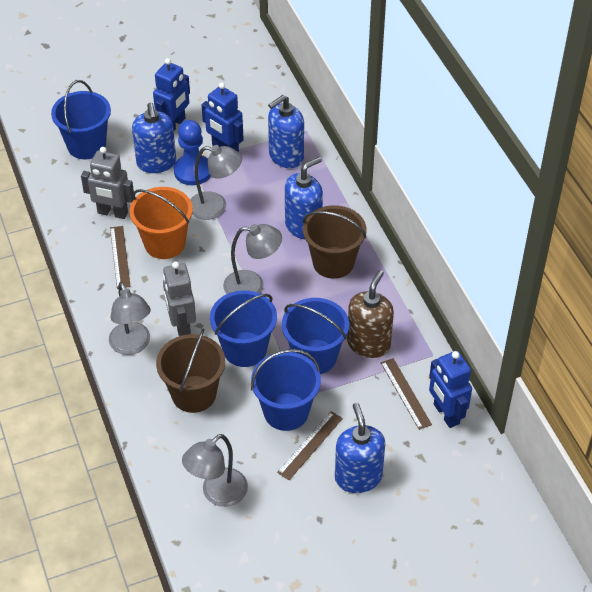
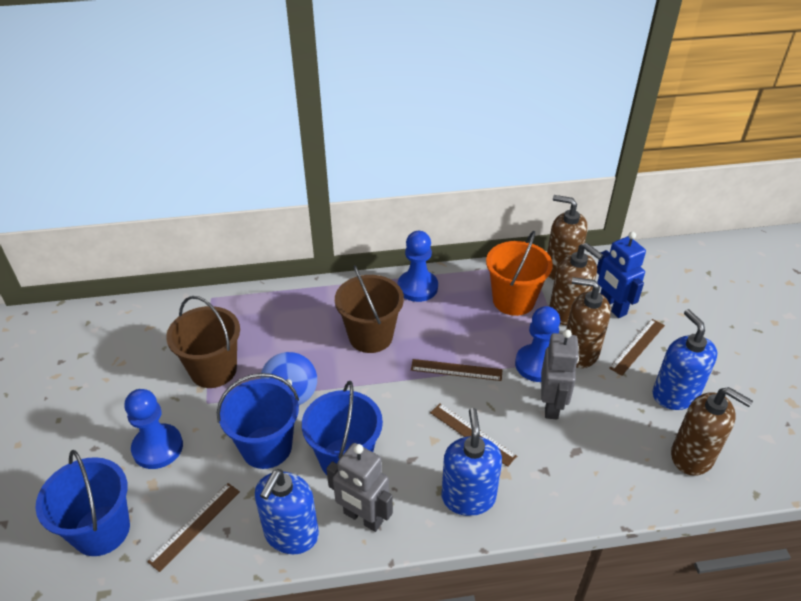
blue bucket: 4 -> 3
blue pawn: 1 -> 3
blue robot: 3 -> 1
blue soap dispenser: 4 -> 3
blue spinning top: 0 -> 1
brown ruler: 3 -> 4
brown soap dispenser: 1 -> 4
grey lamp: 4 -> 0

